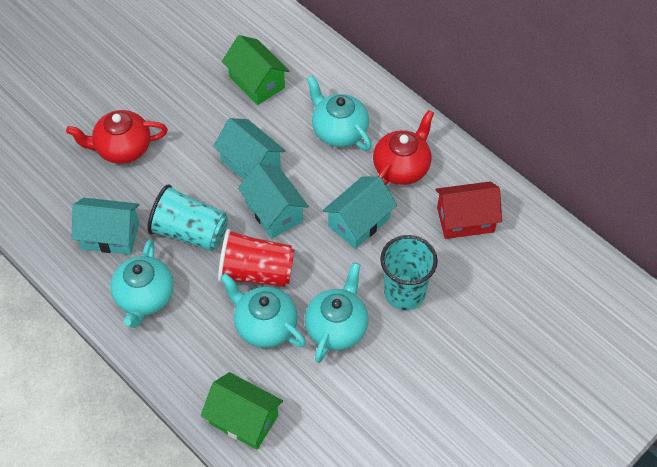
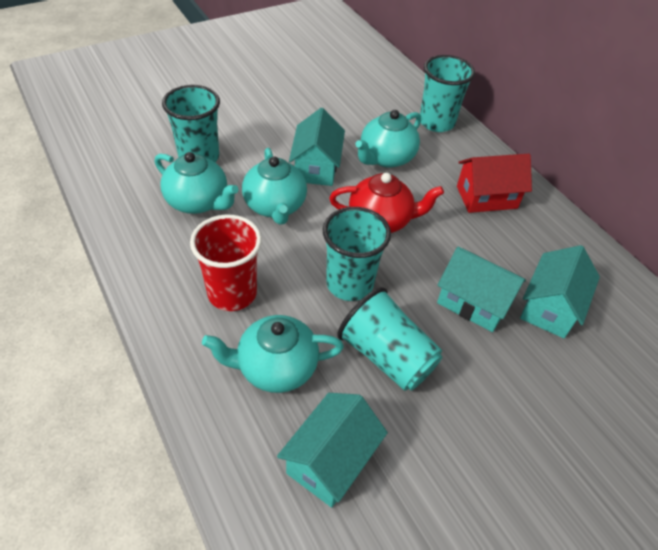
green house: 2 -> 0
red teapot: 2 -> 1
turquoise cup: 2 -> 4

